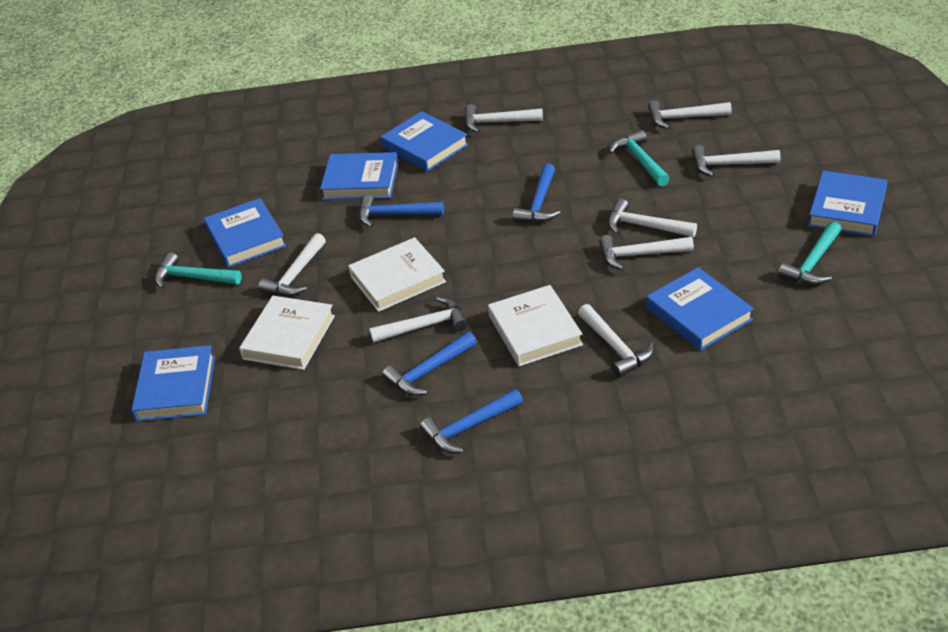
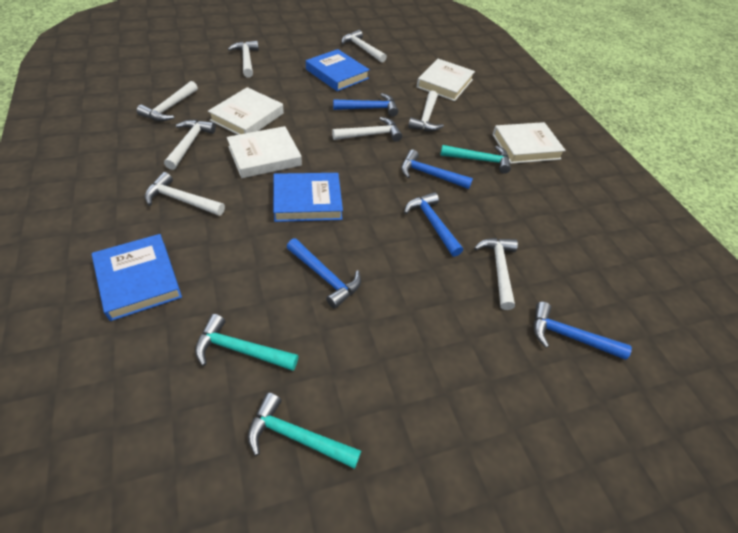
blue book: 6 -> 3
blue hammer: 4 -> 5
white book: 3 -> 4

